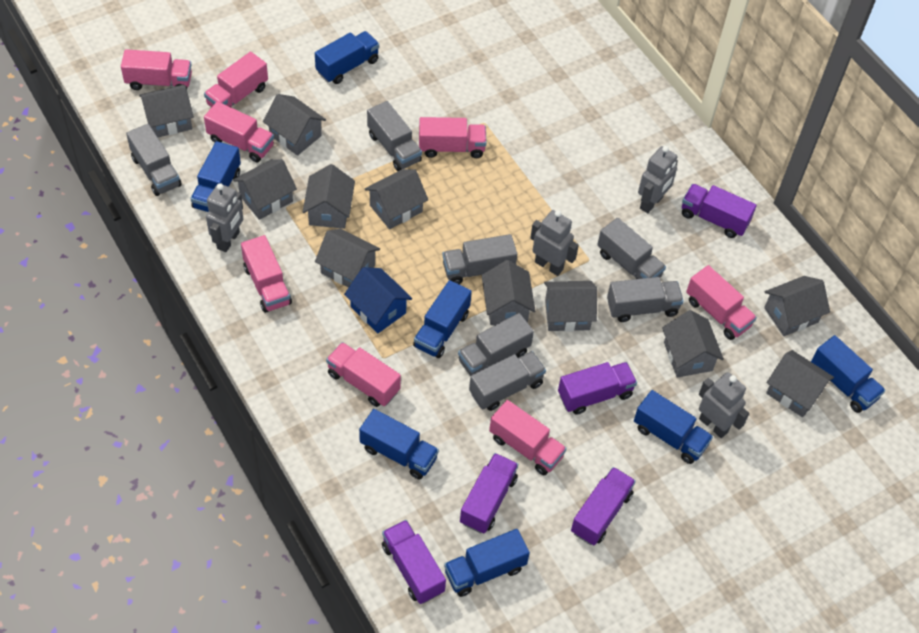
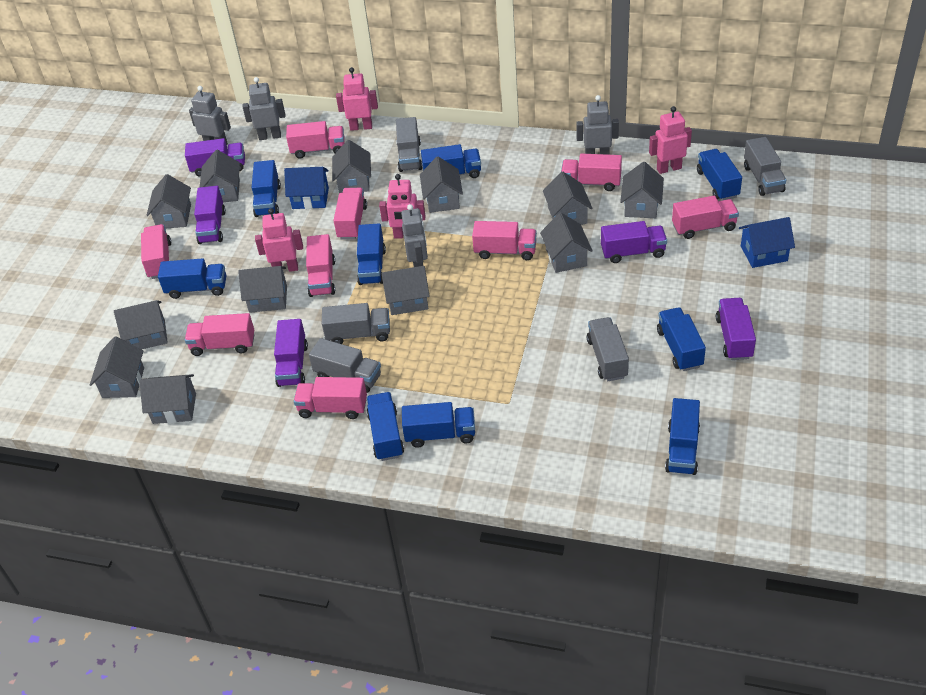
blue house: 1 -> 2
blue truck: 7 -> 9
grey house: 11 -> 12
grey truck: 7 -> 5
pink robot: 0 -> 4
pink truck: 8 -> 9

